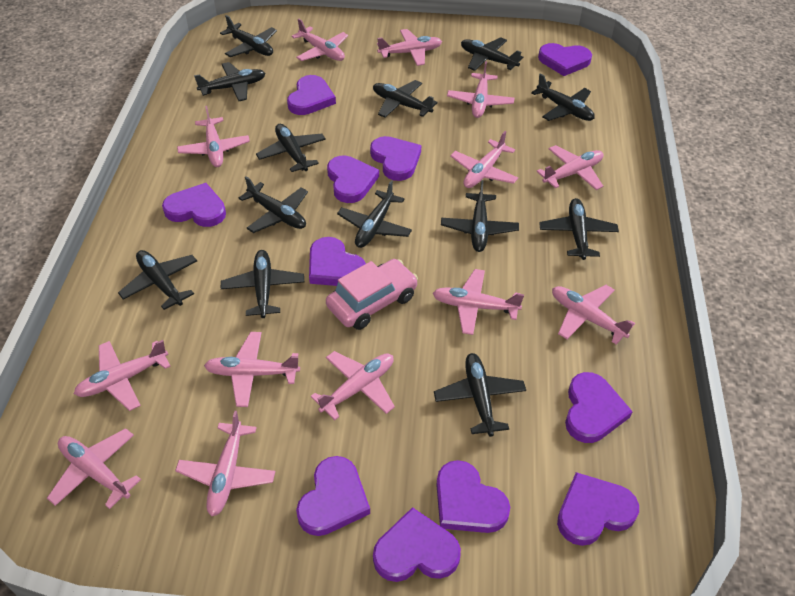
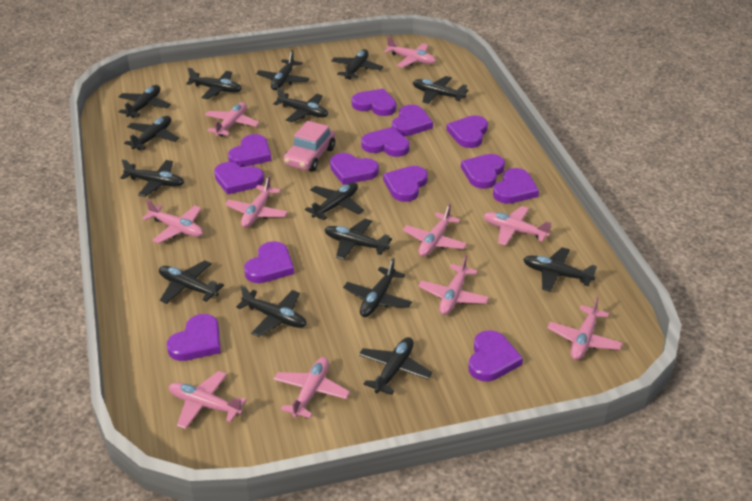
black plane: 13 -> 15
pink plane: 13 -> 10
purple heart: 11 -> 13

